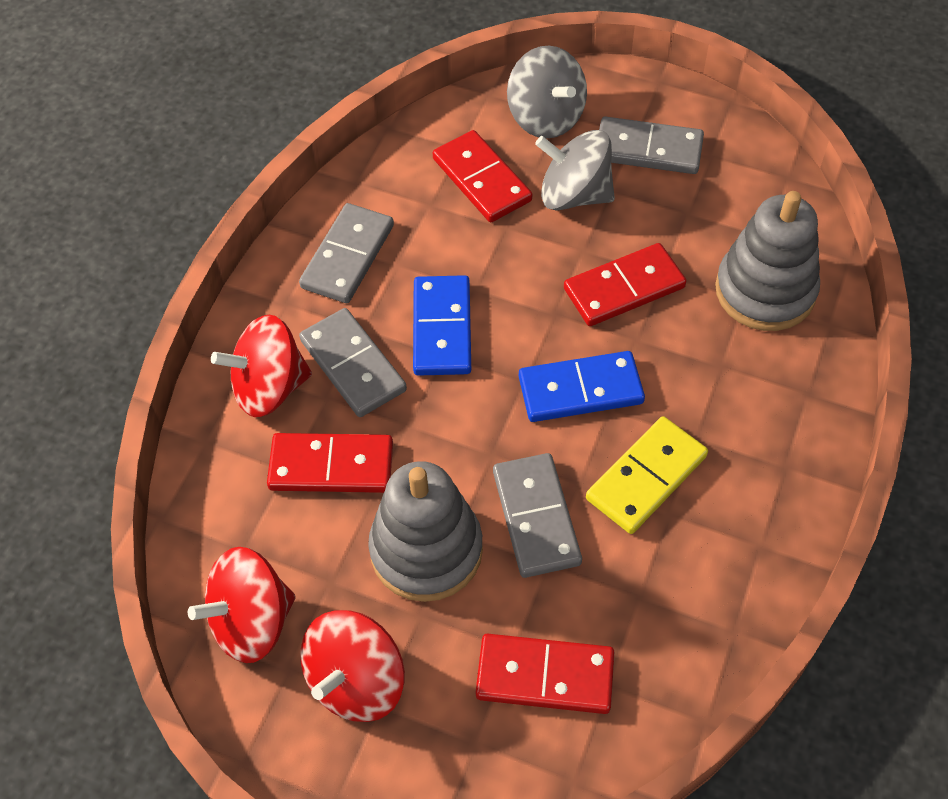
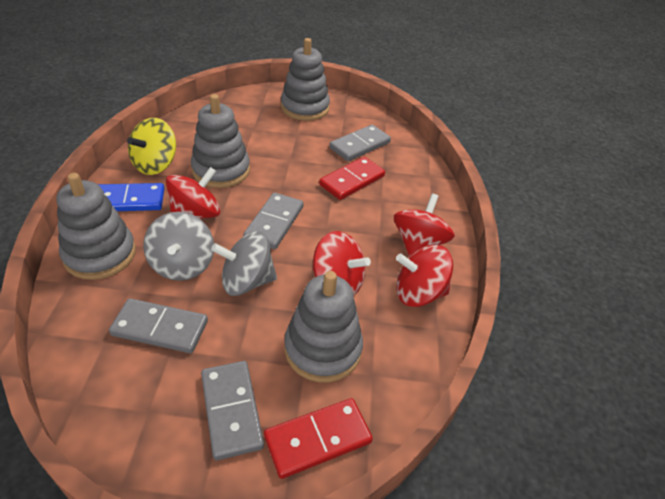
blue domino: 2 -> 1
grey stacking toy: 2 -> 4
red domino: 4 -> 2
red spinning top: 3 -> 4
yellow domino: 1 -> 0
yellow spinning top: 0 -> 1

